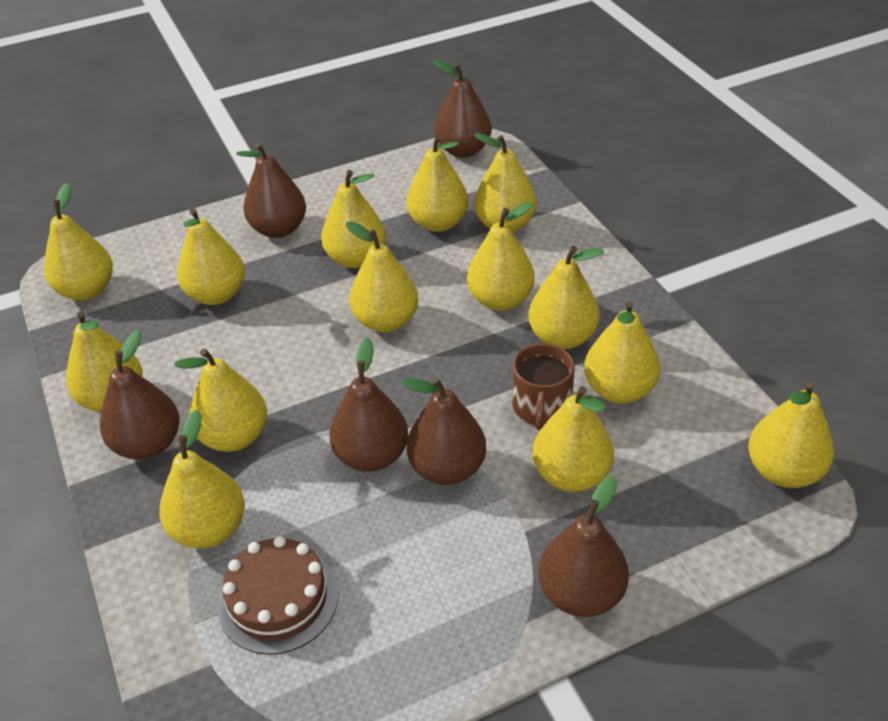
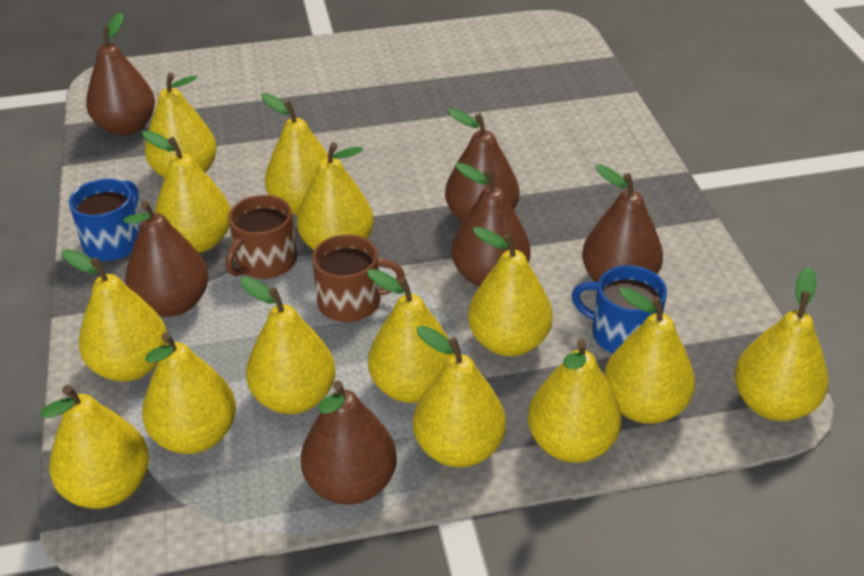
blue mug: 0 -> 2
brown cake: 1 -> 0
brown mug: 1 -> 2

